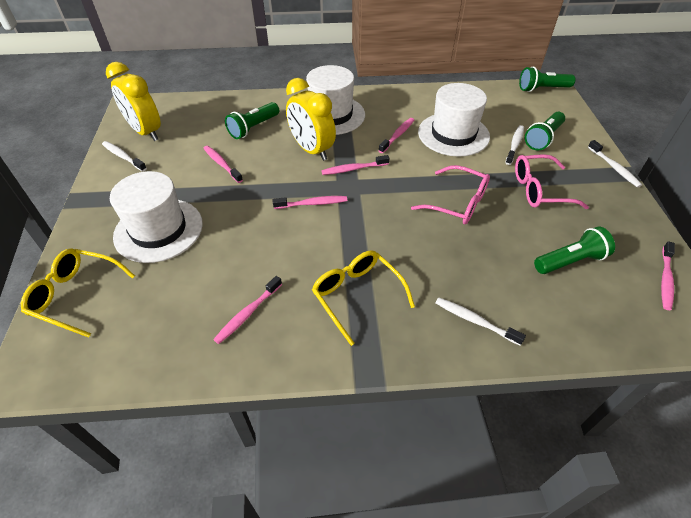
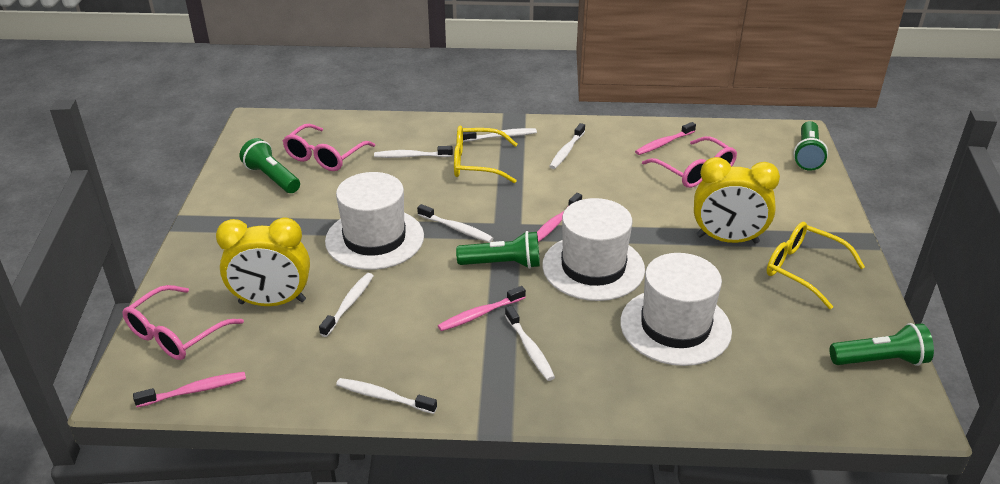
pink glasses: 2 -> 3
pink toothbrush: 6 -> 4
white toothbrush: 4 -> 7

